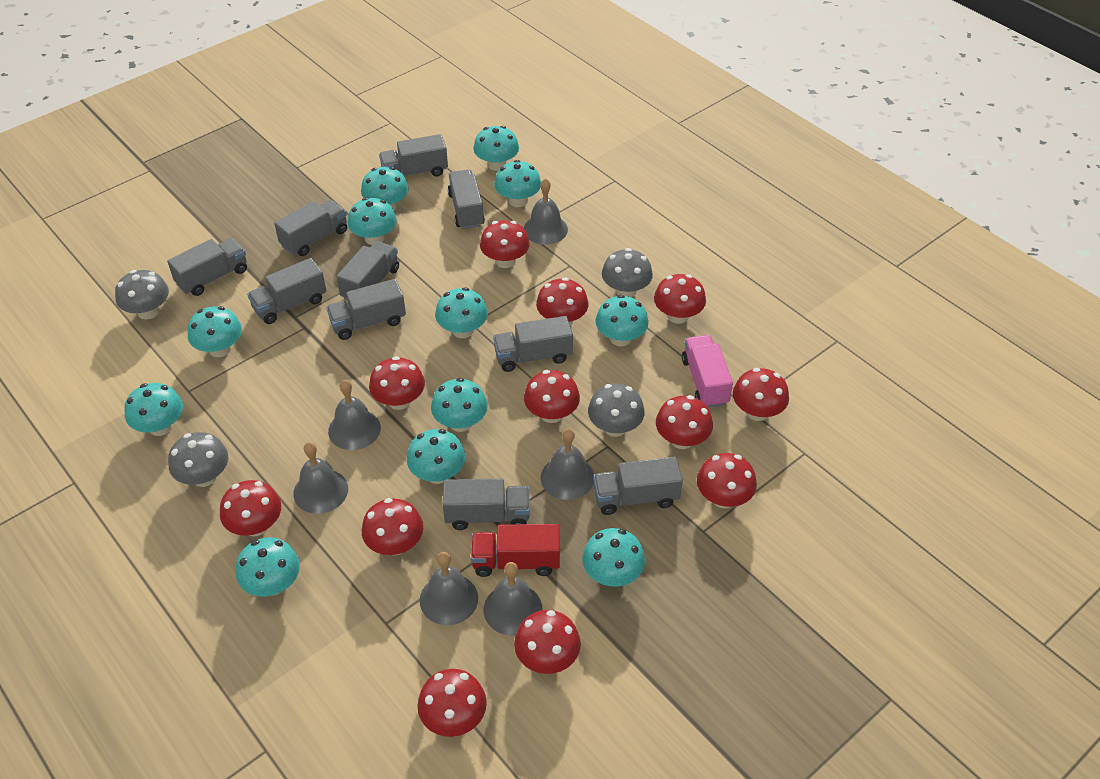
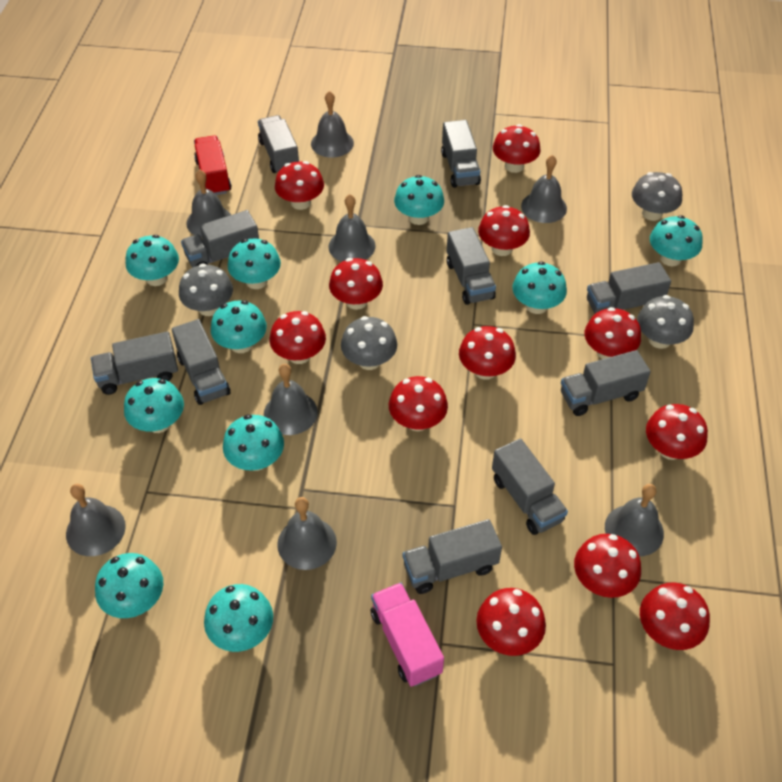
grey bell: 6 -> 8
turquoise mushroom: 12 -> 10

